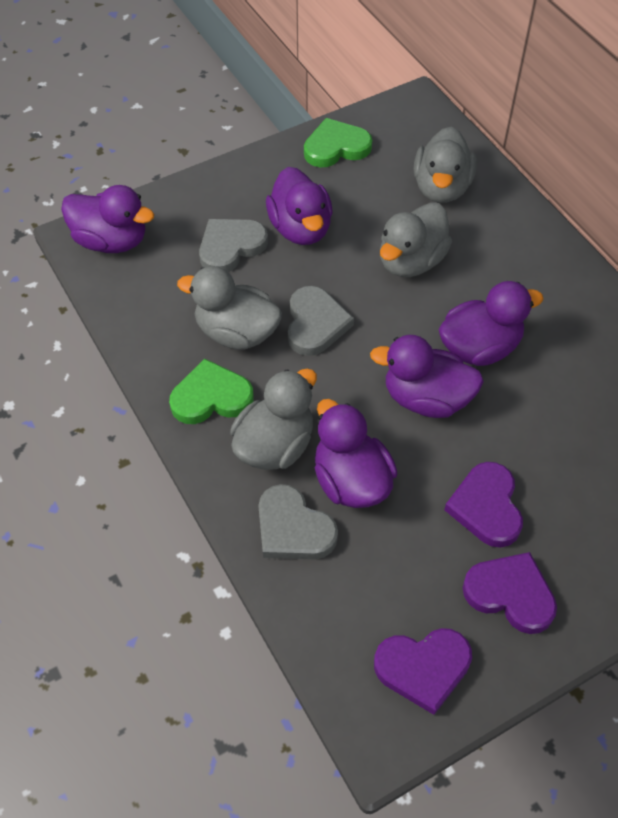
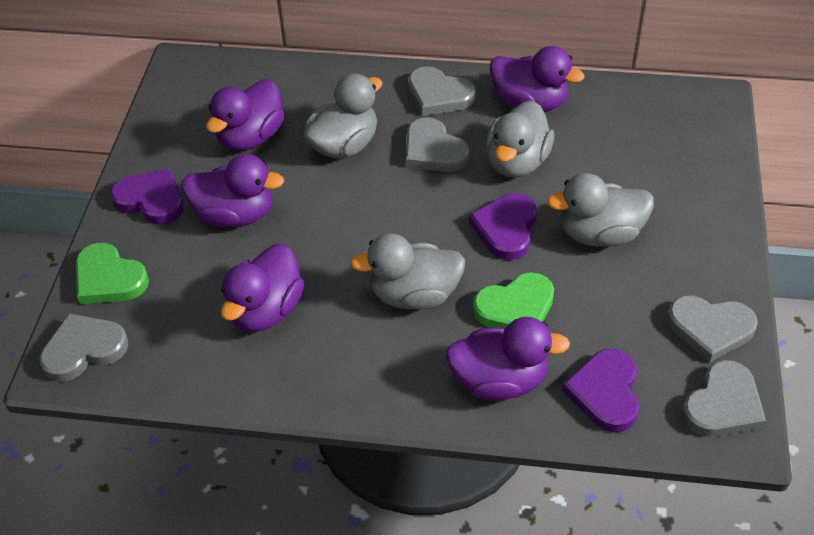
grey heart: 3 -> 5

